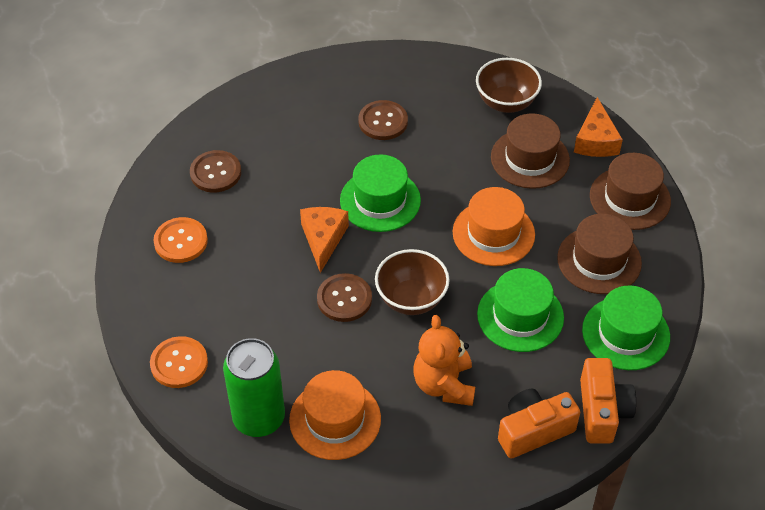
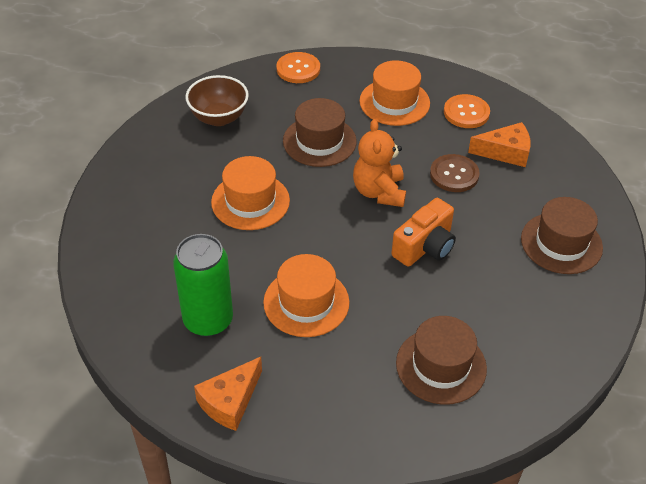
brown bowl: 2 -> 1
brown button: 3 -> 1
green hat: 3 -> 0
orange camera: 2 -> 1
orange hat: 2 -> 3

